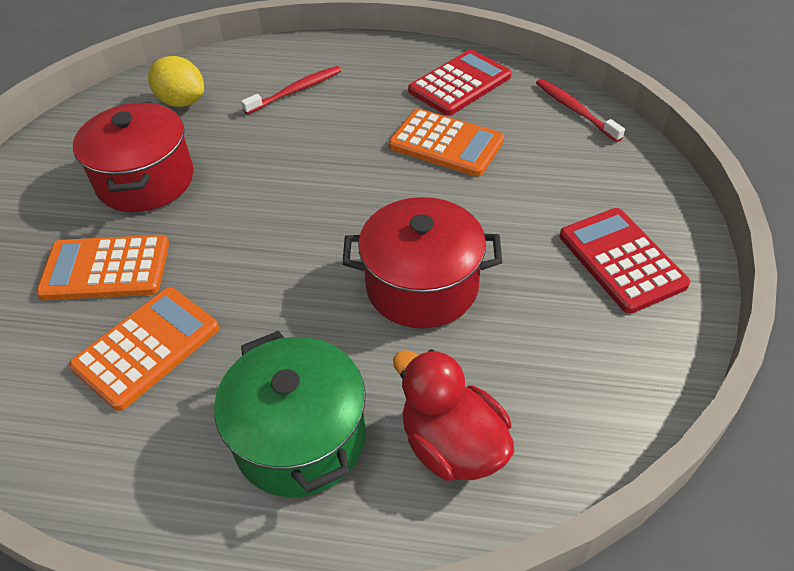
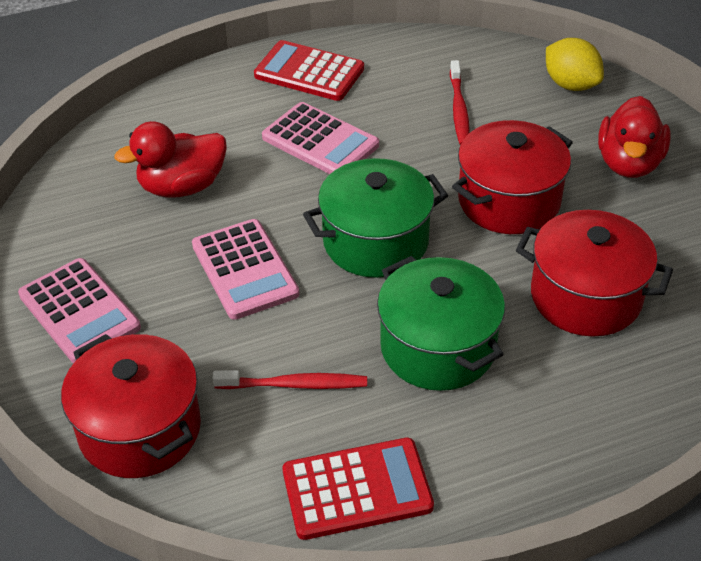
green pot: 1 -> 2
orange calculator: 3 -> 0
pink calculator: 0 -> 3
red duck: 1 -> 2
red pot: 2 -> 3

